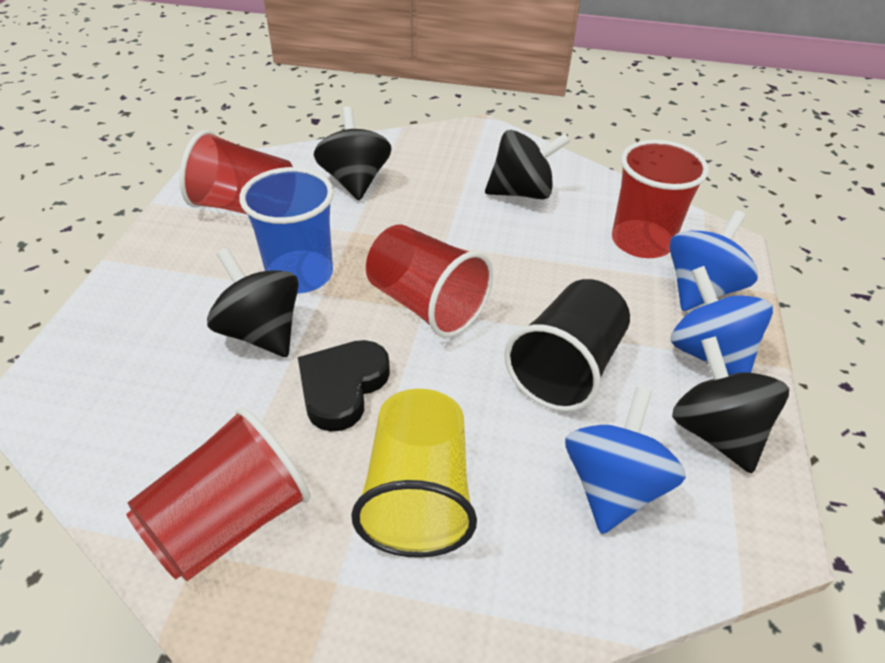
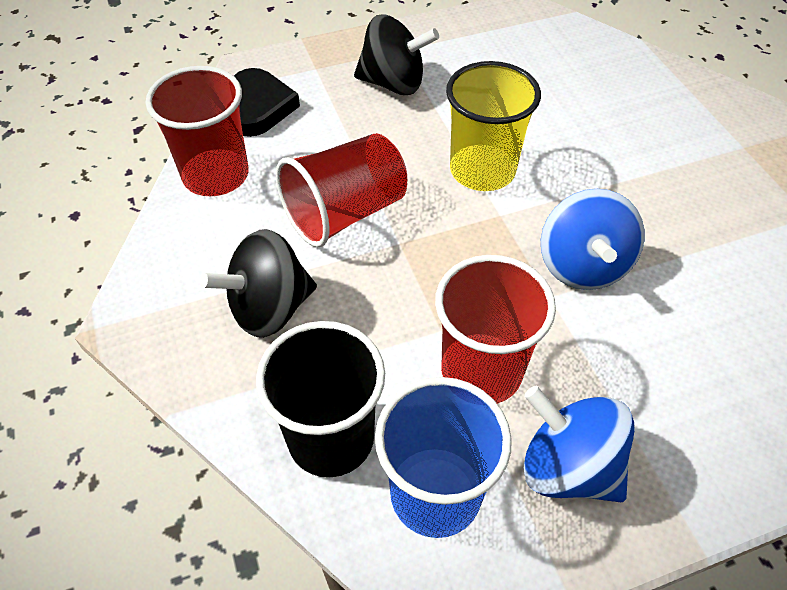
black spinning top: 4 -> 2
blue spinning top: 3 -> 2
red cup: 4 -> 3

